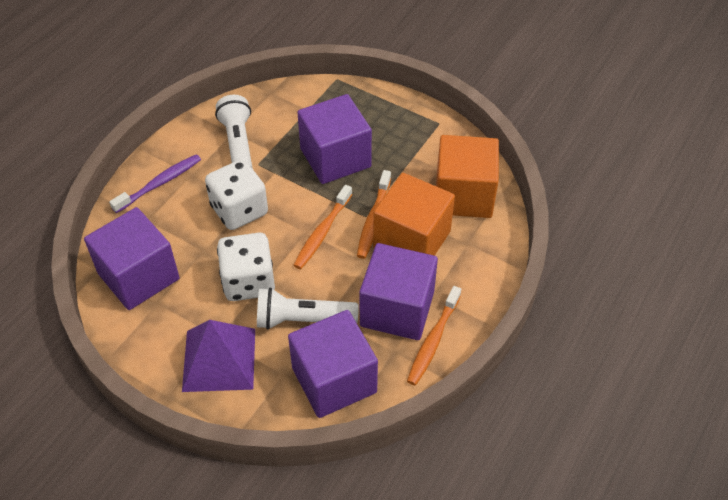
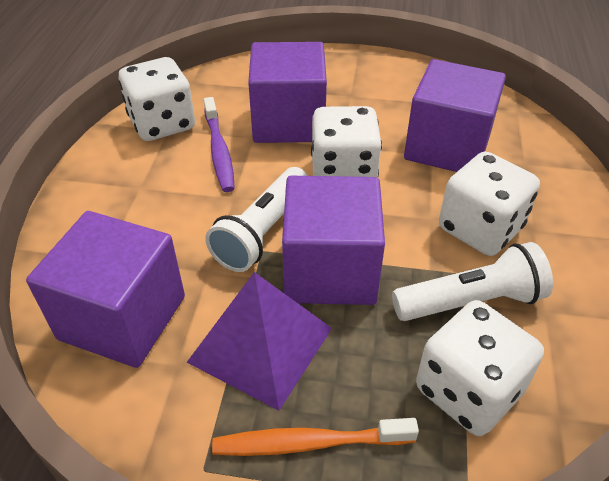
orange cube: 2 -> 0
orange toothbrush: 3 -> 1
white dice: 2 -> 4

